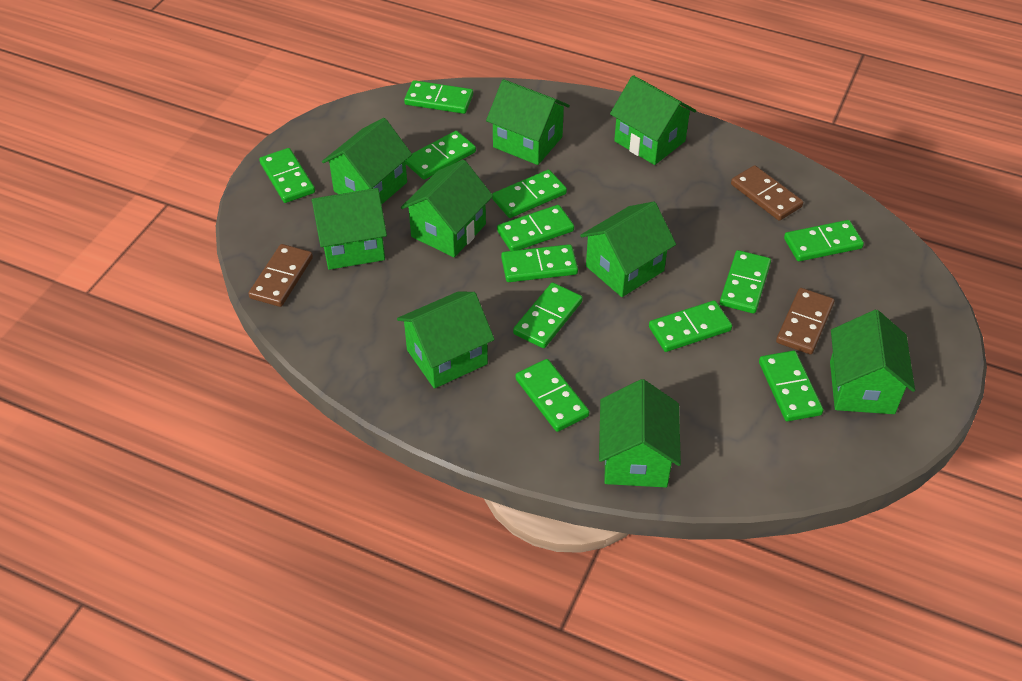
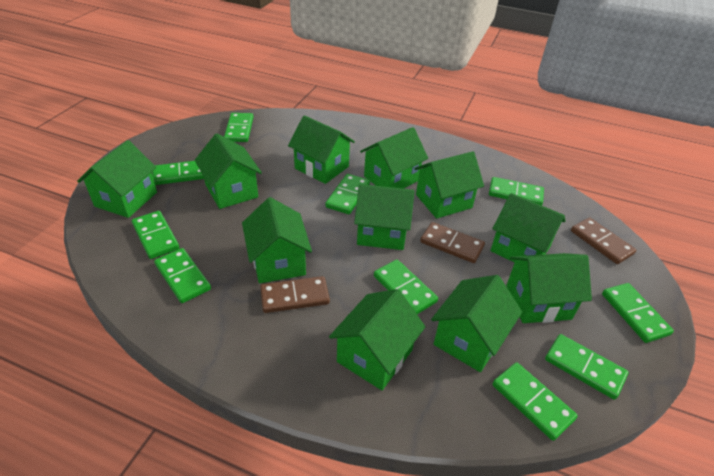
green domino: 12 -> 10
green house: 9 -> 11

